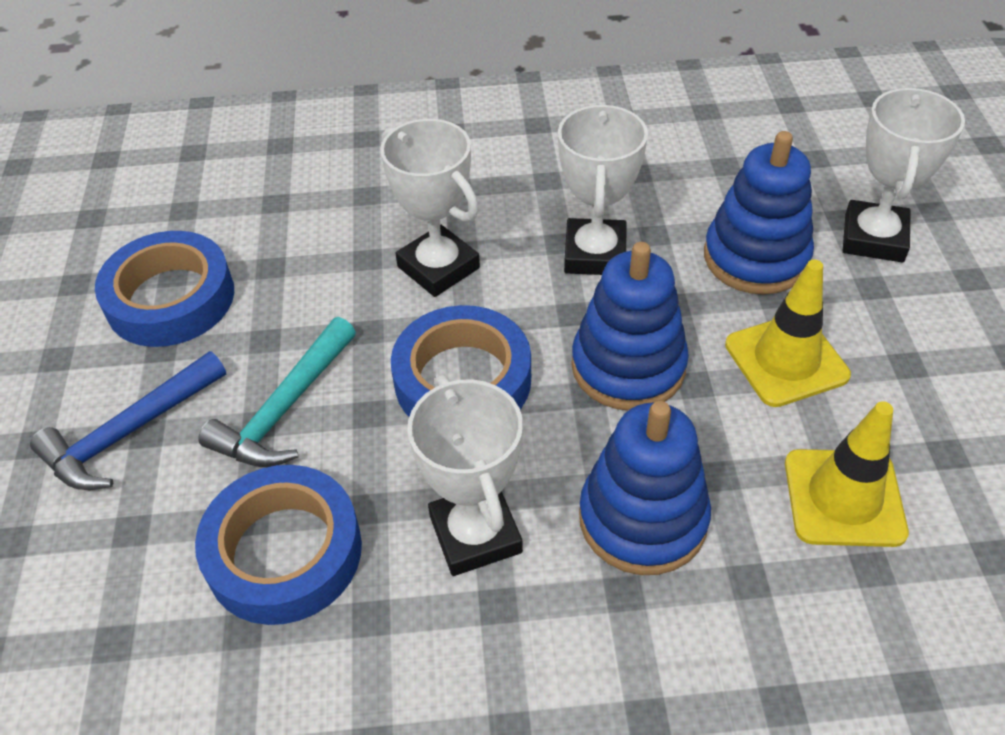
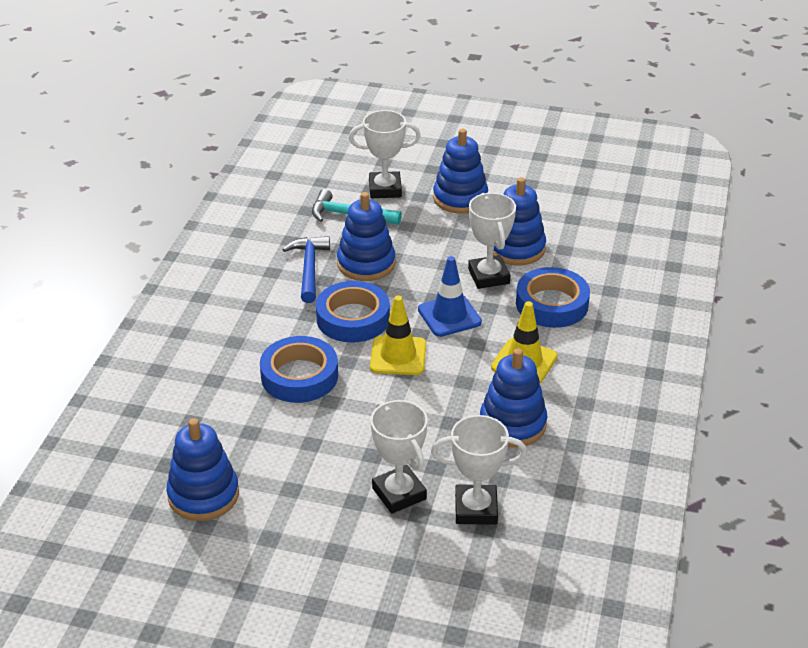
blue stacking toy: 3 -> 5
blue traffic cone: 0 -> 1

